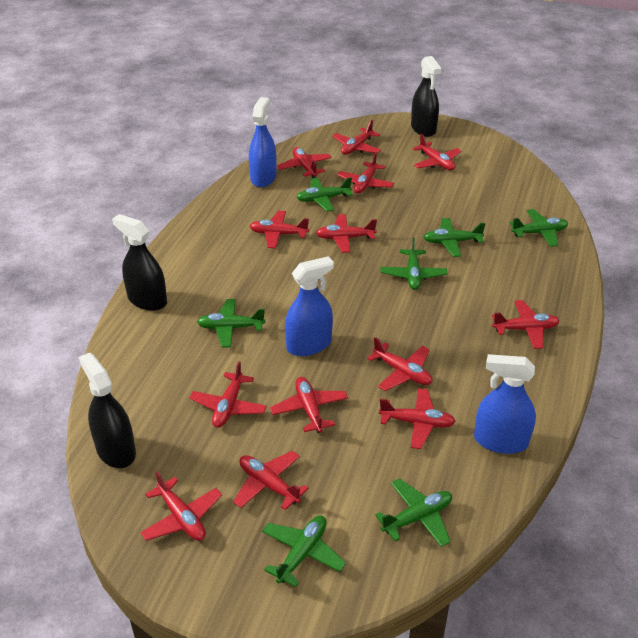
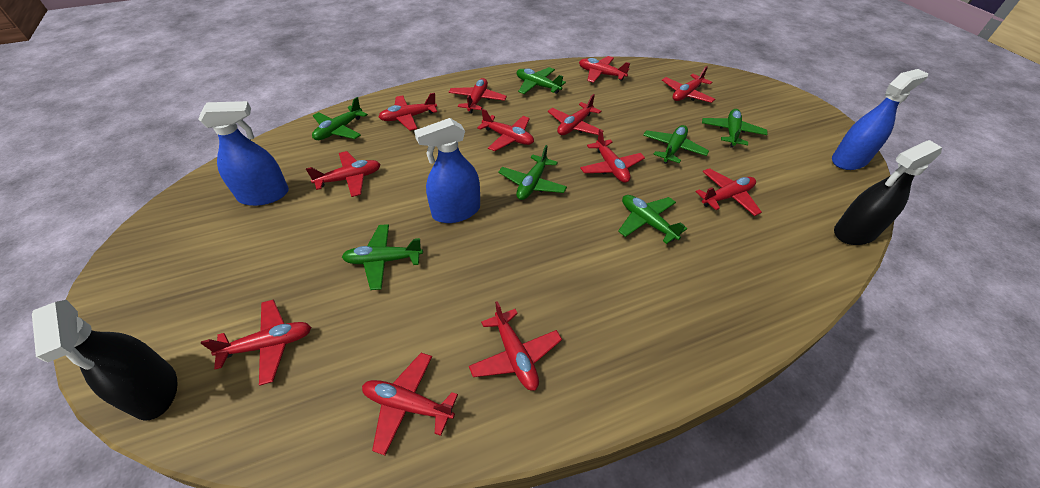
black spray bottle: 3 -> 2
red plane: 13 -> 12

